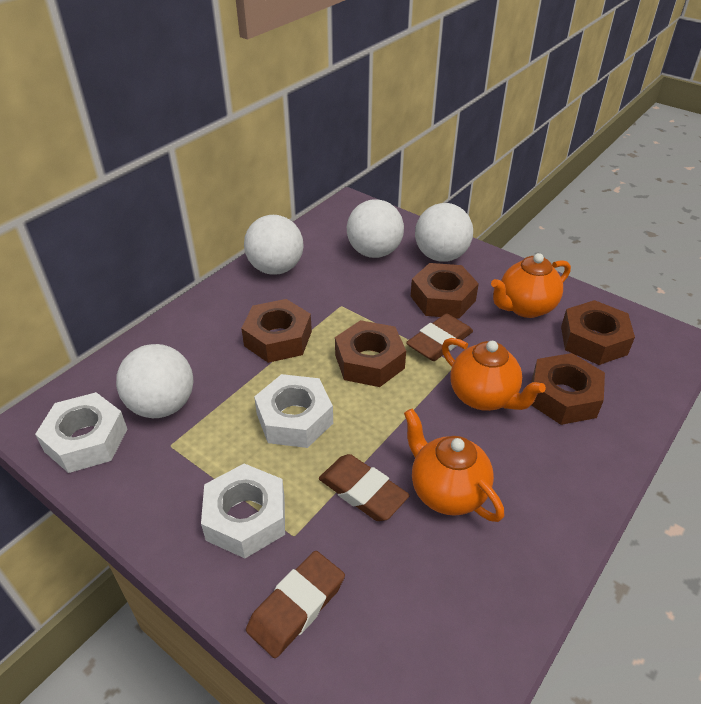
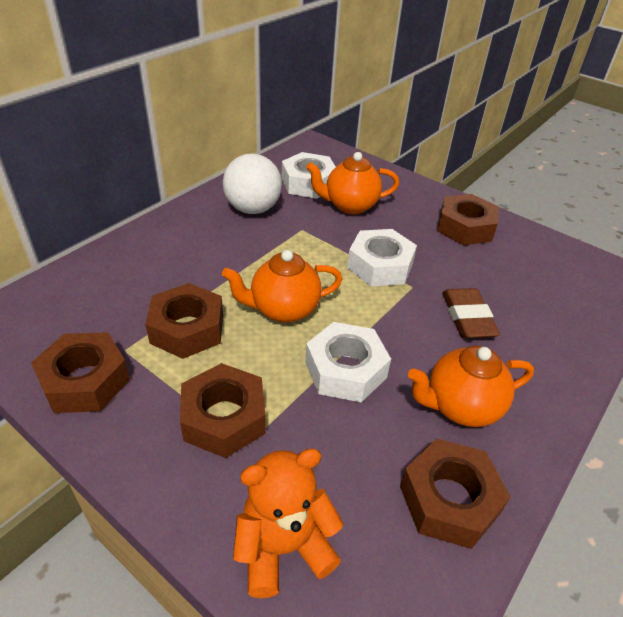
brown eraser: 3 -> 1
orange teddy bear: 0 -> 1
white ball: 4 -> 1

